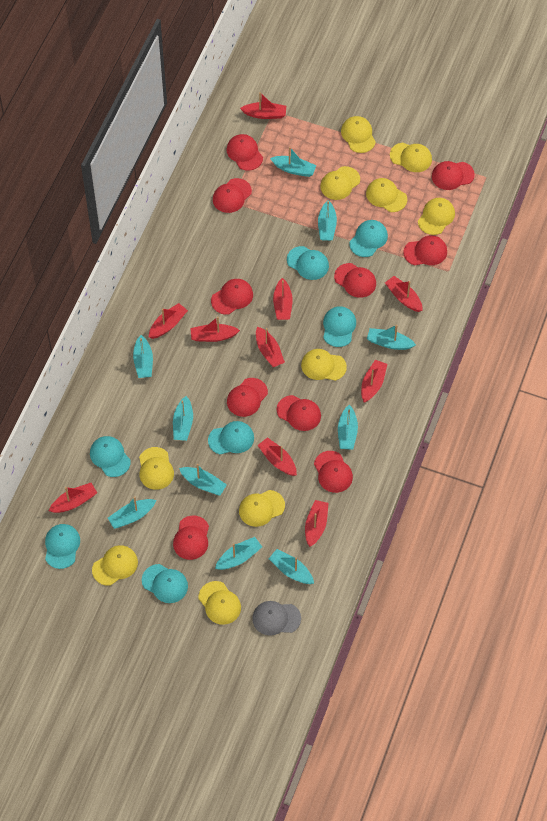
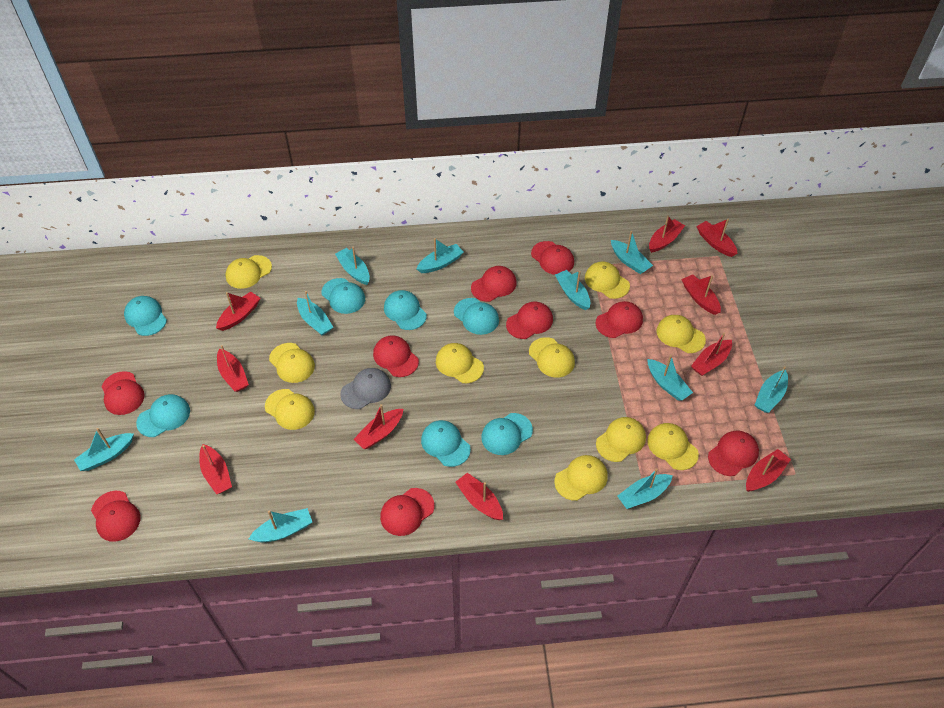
red cap: 10 -> 9

